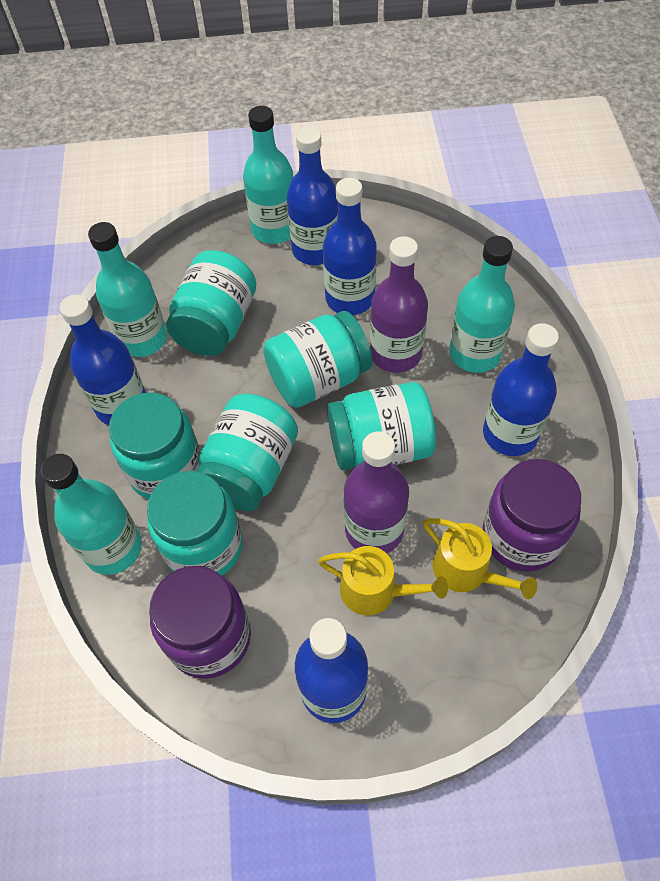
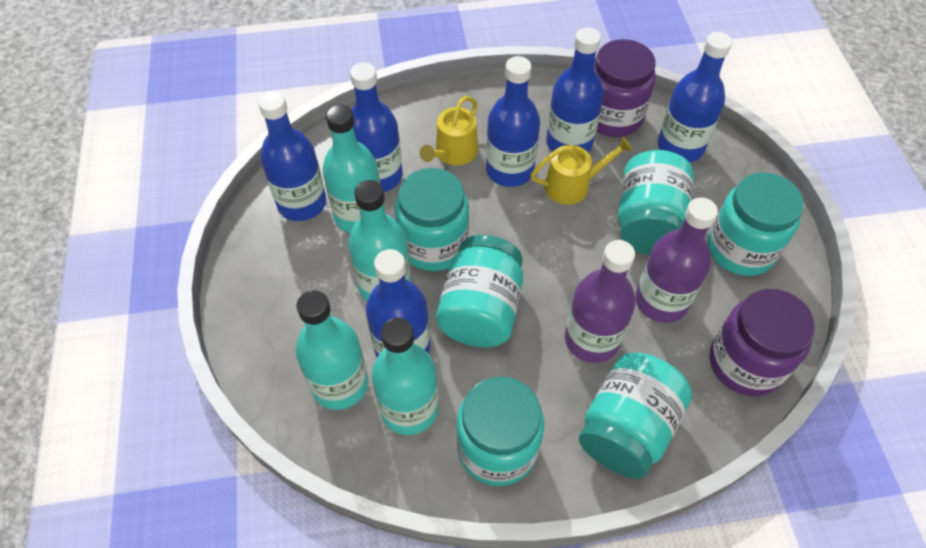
blue bottle: 5 -> 6

